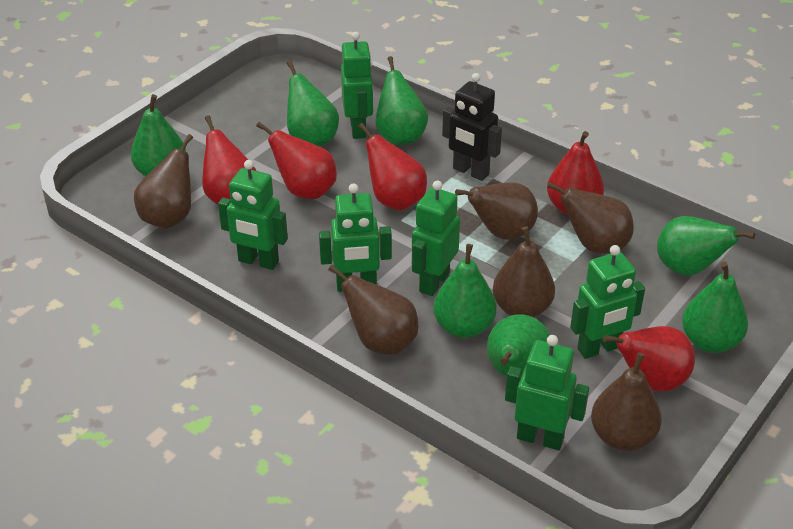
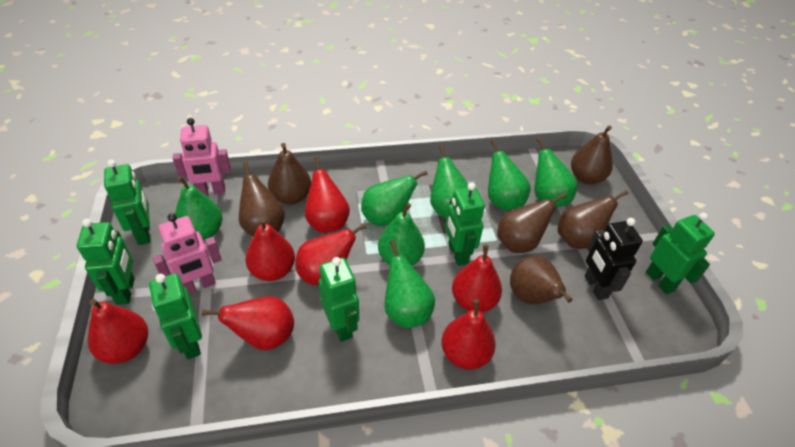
pink robot: 0 -> 2
red pear: 5 -> 7

